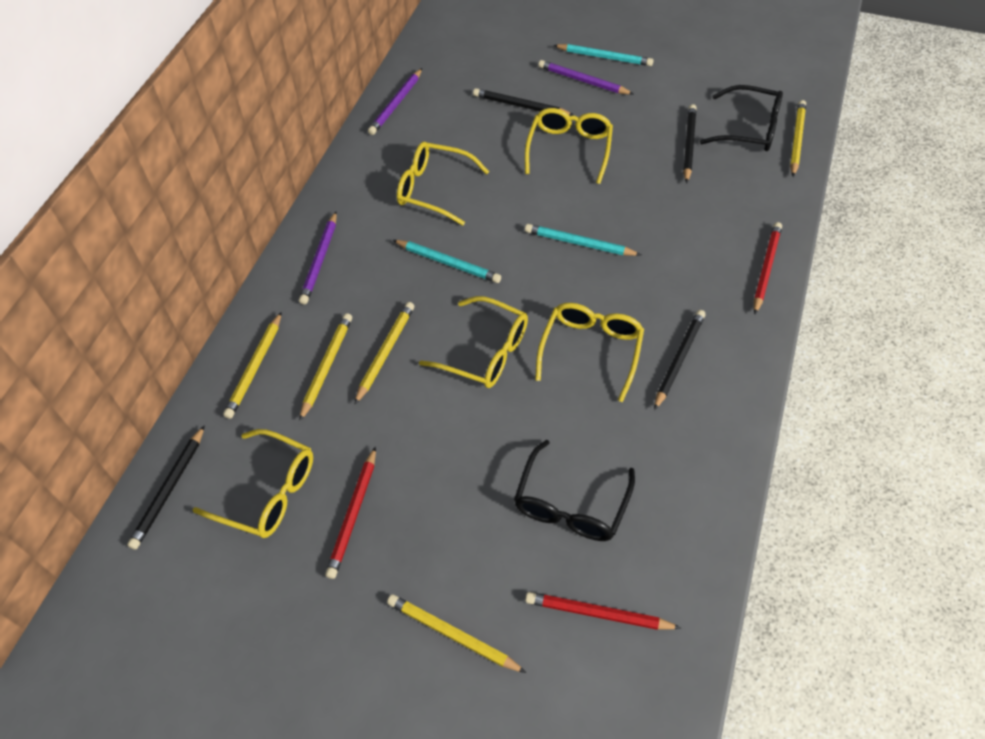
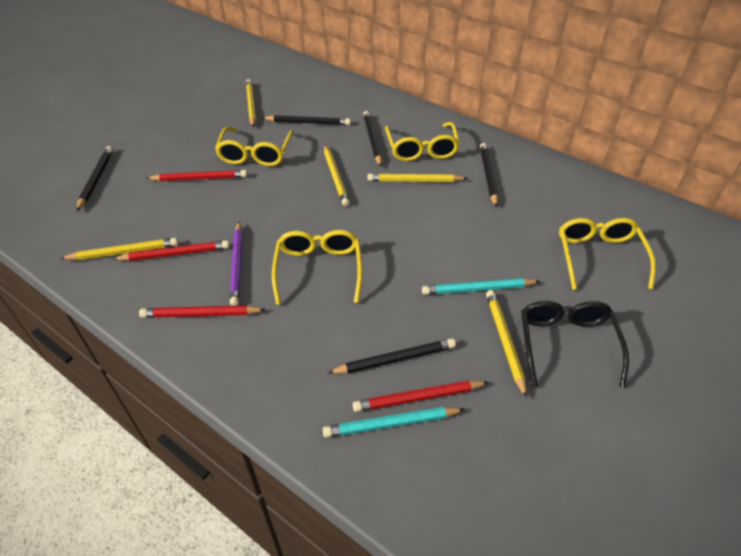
black glasses: 2 -> 1
black pencil: 4 -> 5
purple pencil: 3 -> 1
red pencil: 3 -> 4
turquoise pencil: 3 -> 2
yellow glasses: 5 -> 4

